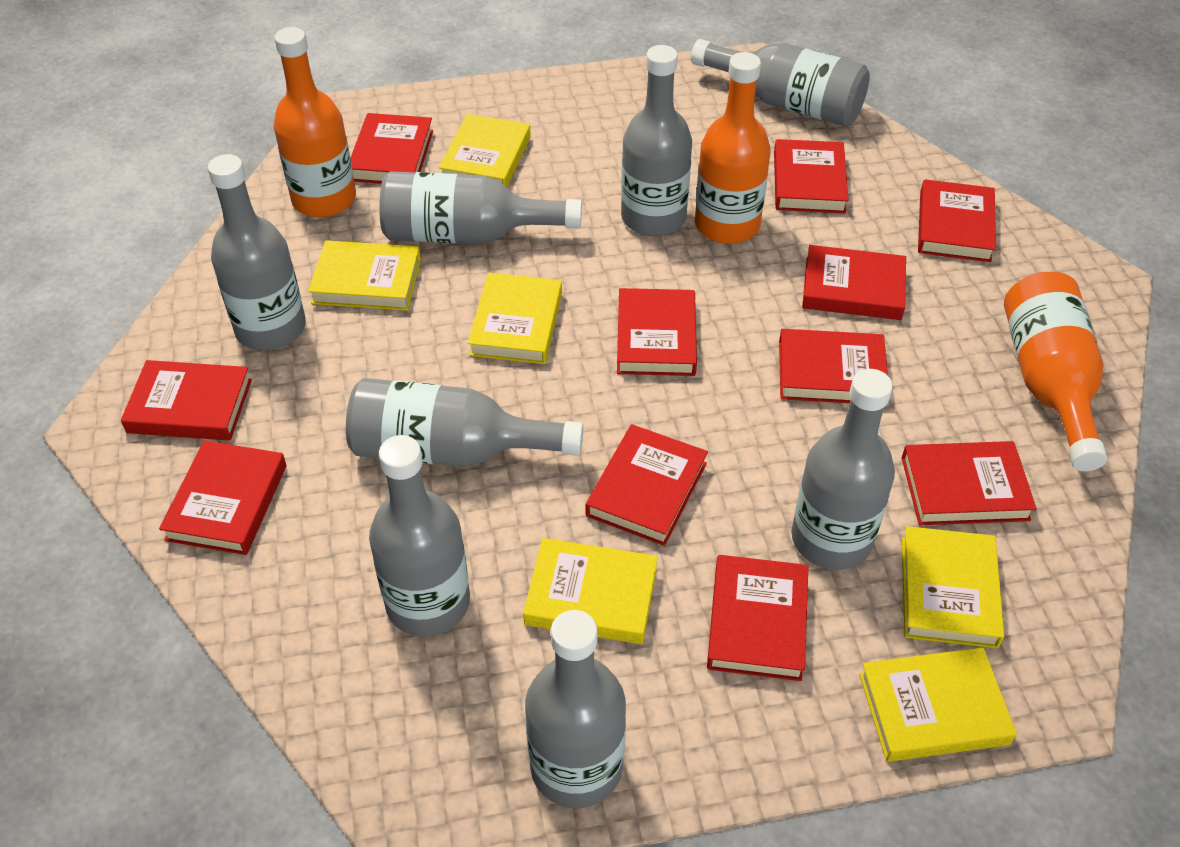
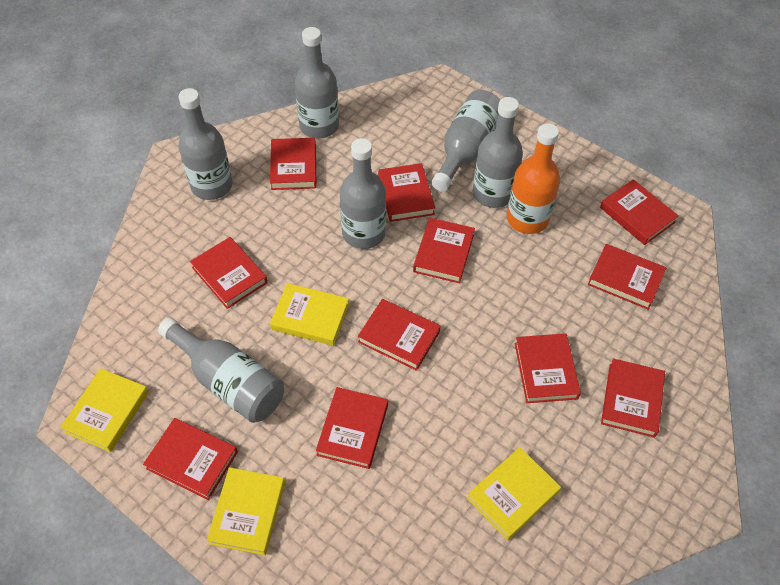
grey bottle: 8 -> 6
orange bottle: 3 -> 1
yellow book: 6 -> 4

